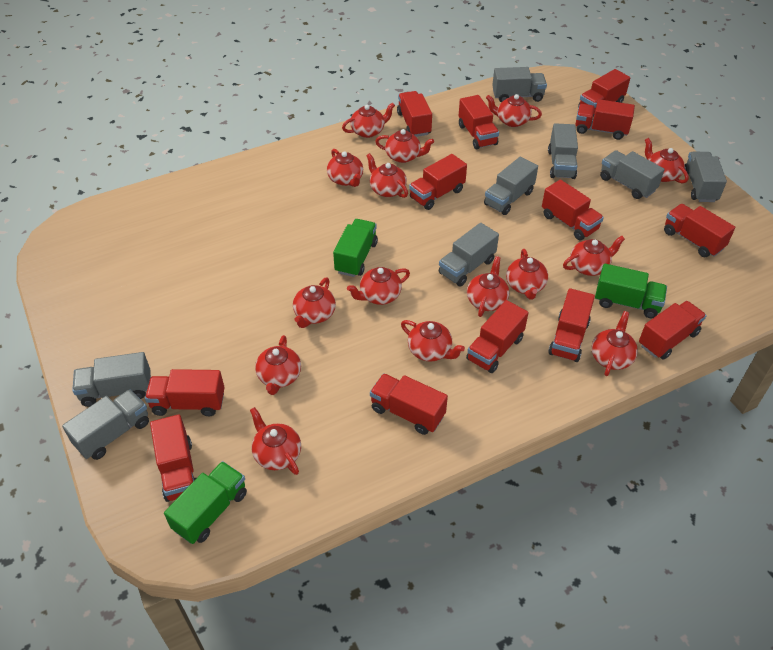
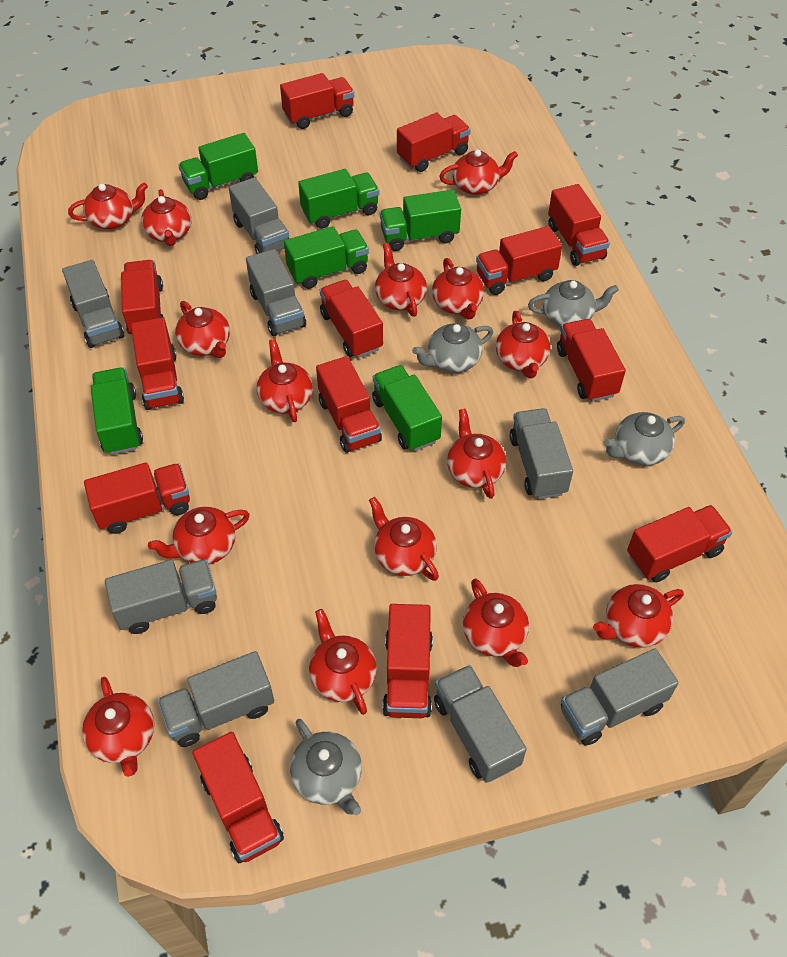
green truck: 3 -> 6
grey teapot: 0 -> 4

